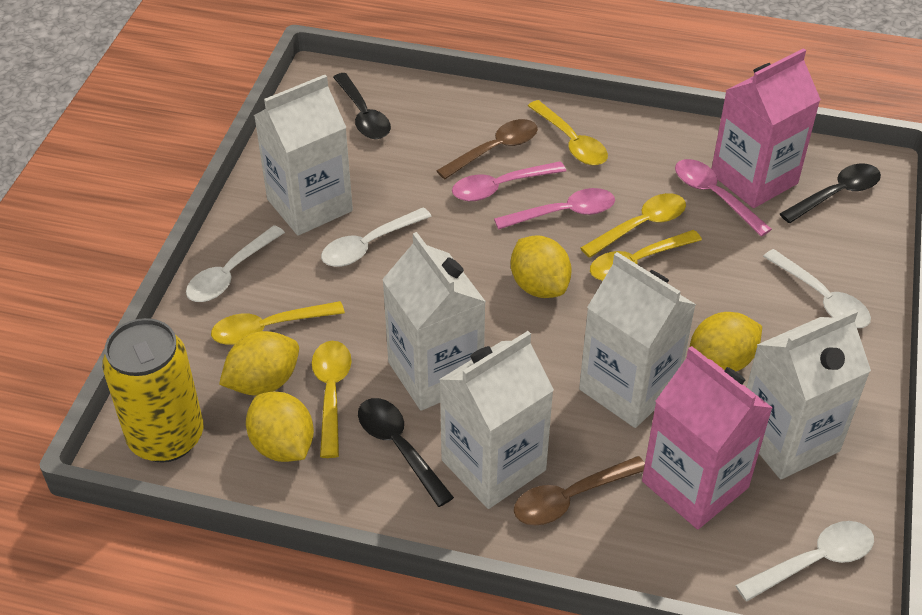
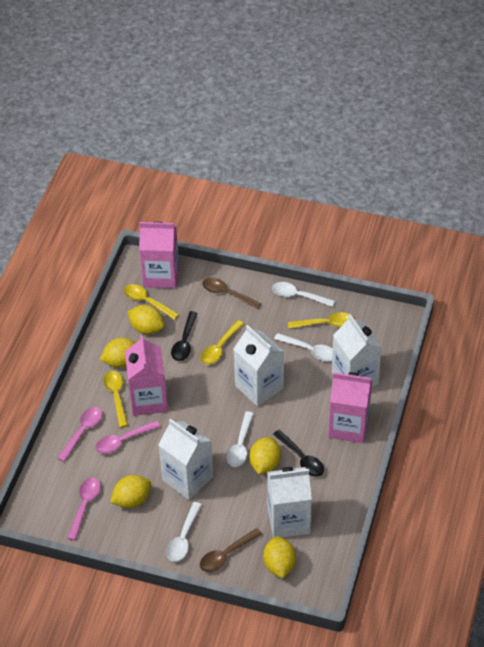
black spoon: 3 -> 2
pink carton: 2 -> 3
white carton: 5 -> 4
yellow can: 1 -> 0
yellow lemon: 4 -> 5
yellow spoon: 5 -> 4

